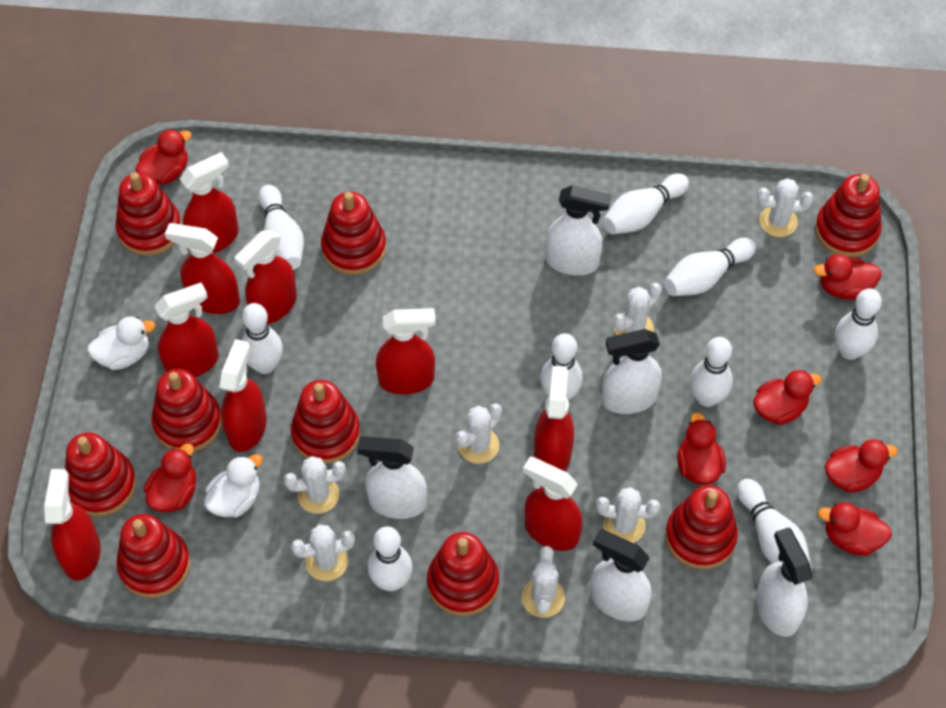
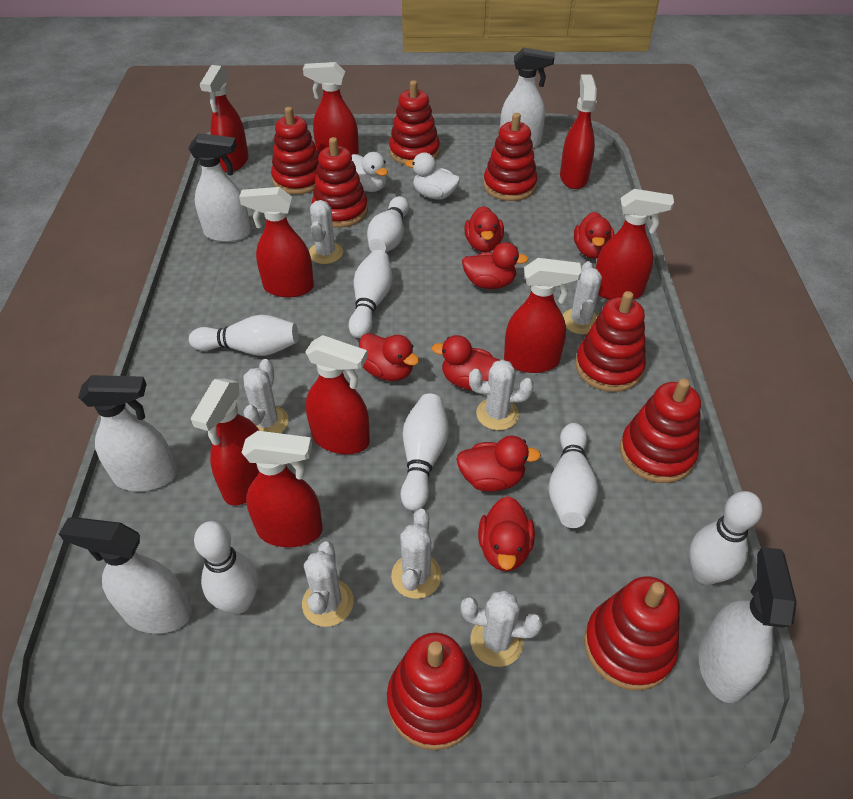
red stacking toy: 9 -> 8
white bowling pin: 9 -> 7

